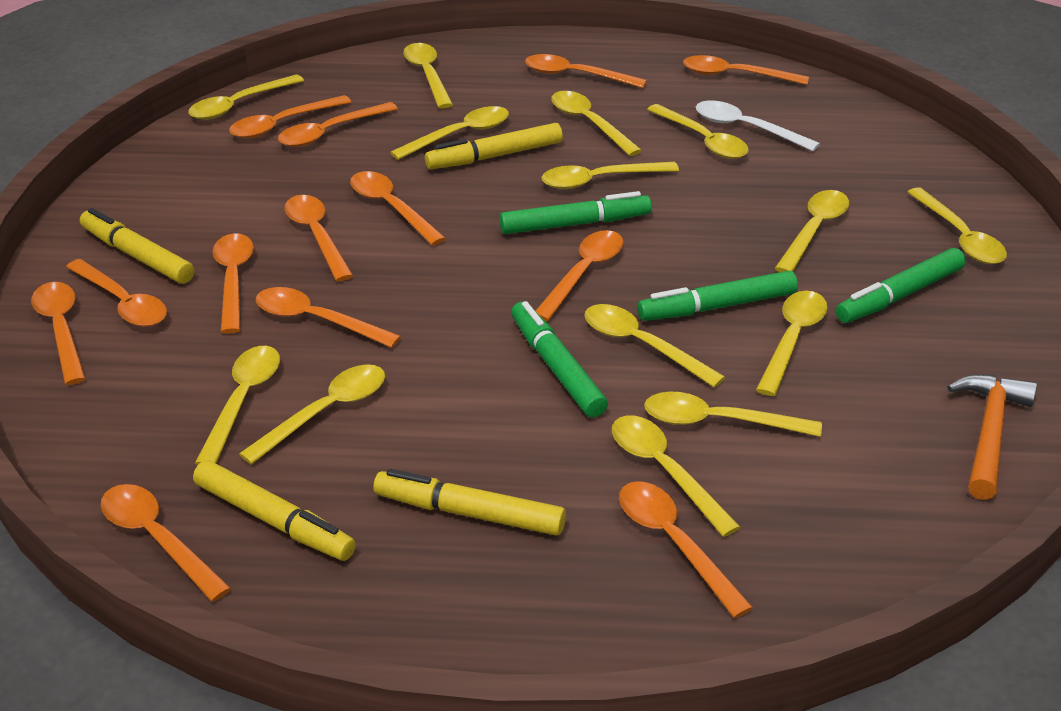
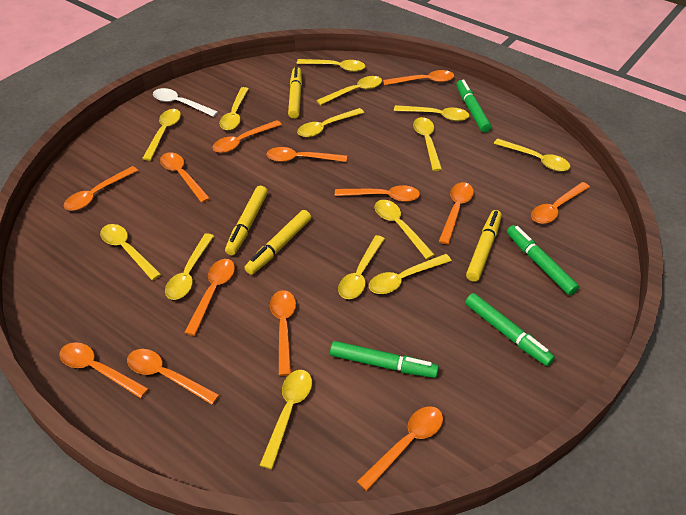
orange hammer: 1 -> 0

